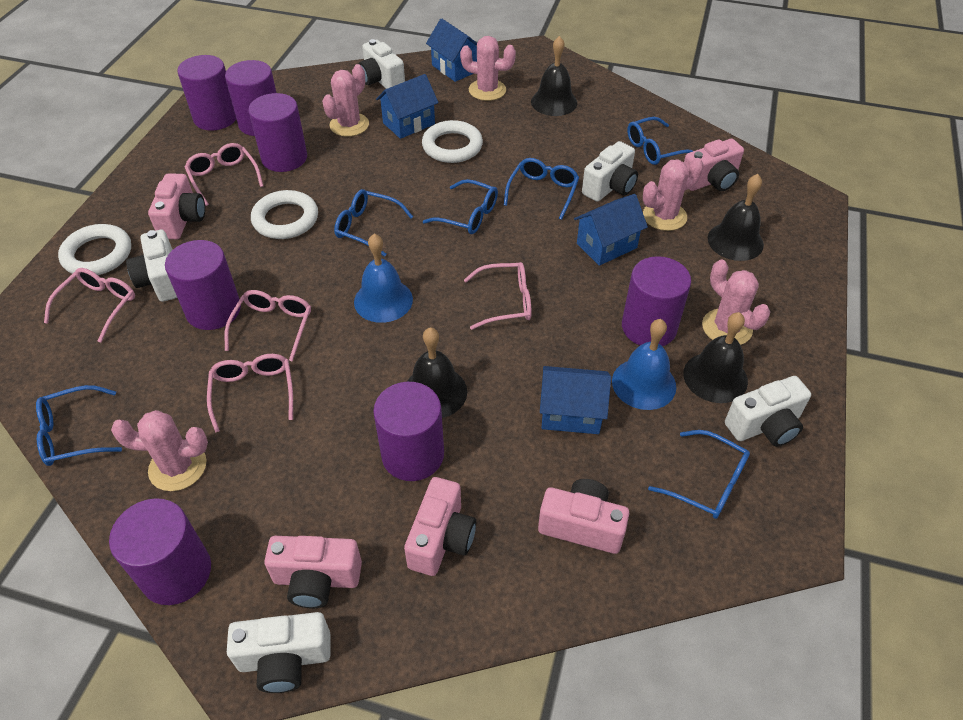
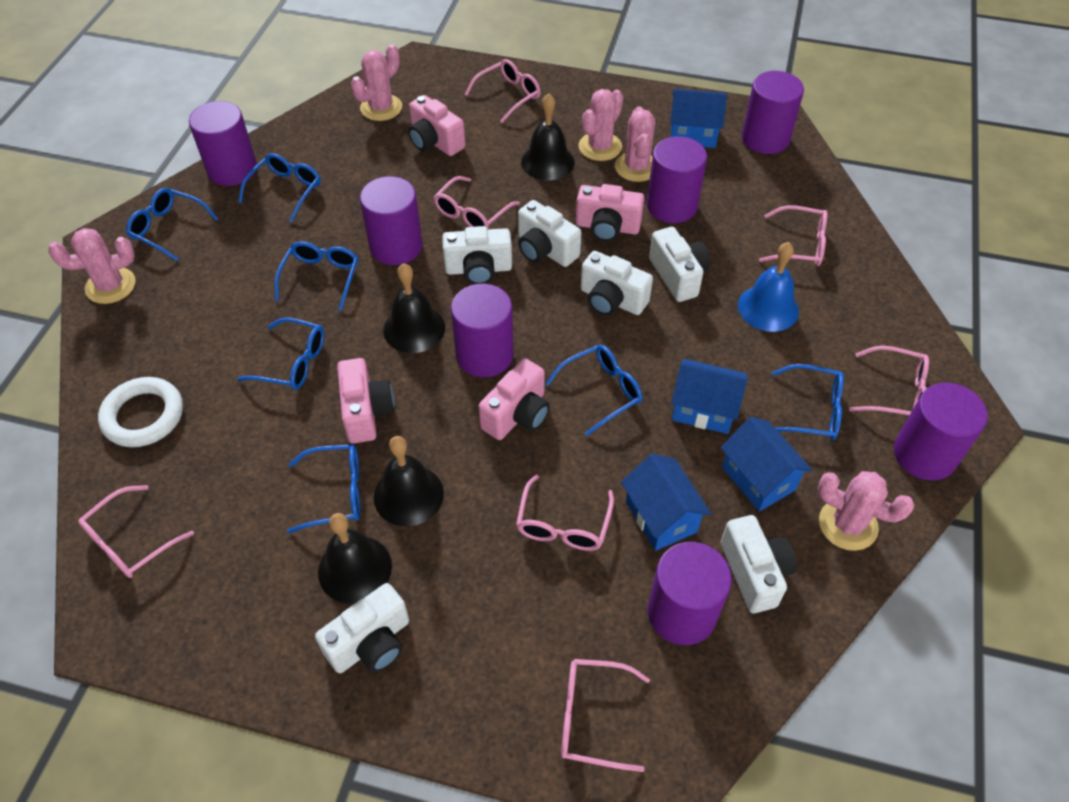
blue bell: 2 -> 1
blue glasses: 6 -> 7
pink camera: 5 -> 4
pink glasses: 5 -> 7
white camera: 5 -> 6
white ring: 3 -> 1

